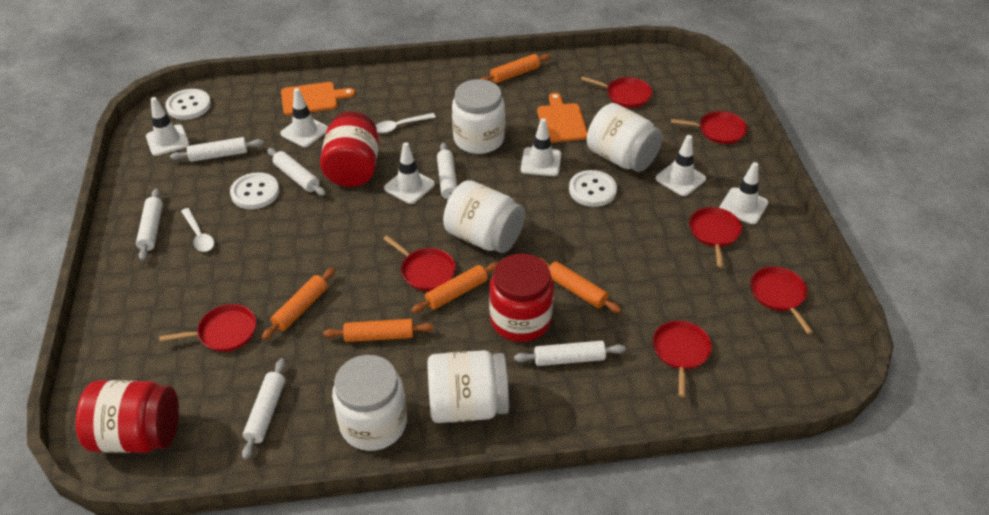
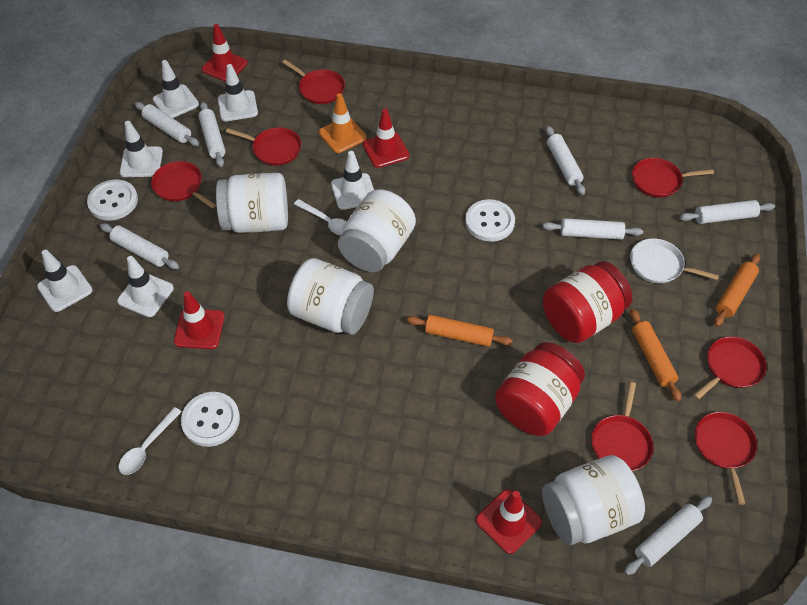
orange cutting board: 2 -> 0
orange rolling pin: 5 -> 3
orange traffic cone: 0 -> 1
red jar: 3 -> 2
red traffic cone: 0 -> 4
white jar: 5 -> 4
white pan: 0 -> 1
white rolling pin: 6 -> 7

